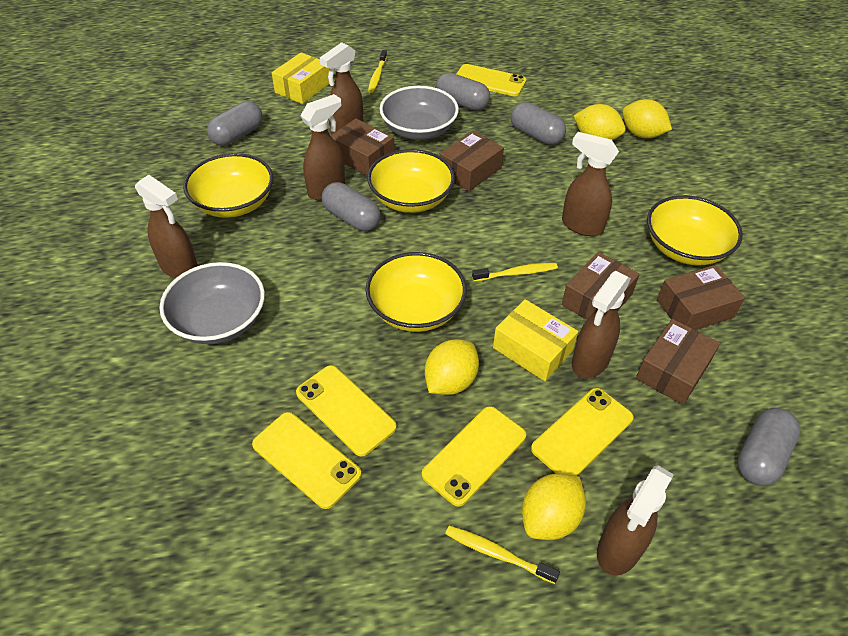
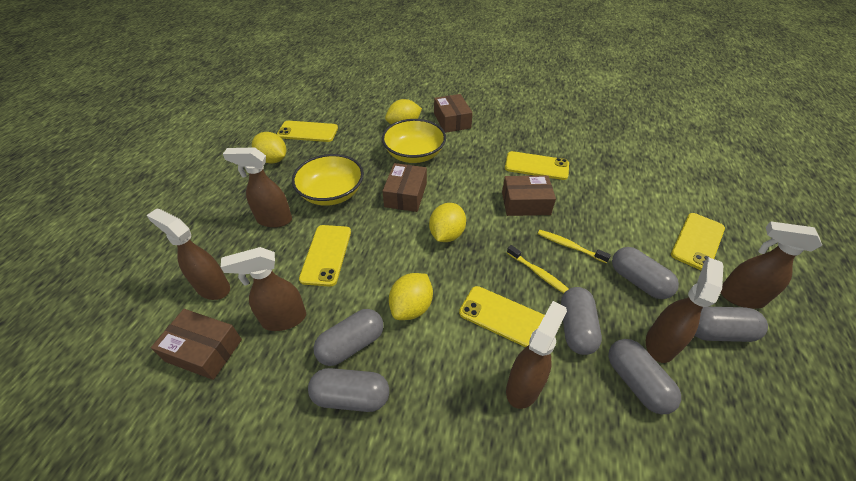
brown box: 5 -> 4
grey bowl: 2 -> 0
grey capsule: 5 -> 6
yellow bowl: 4 -> 2
yellow box: 2 -> 0
yellow toothbrush: 3 -> 2

